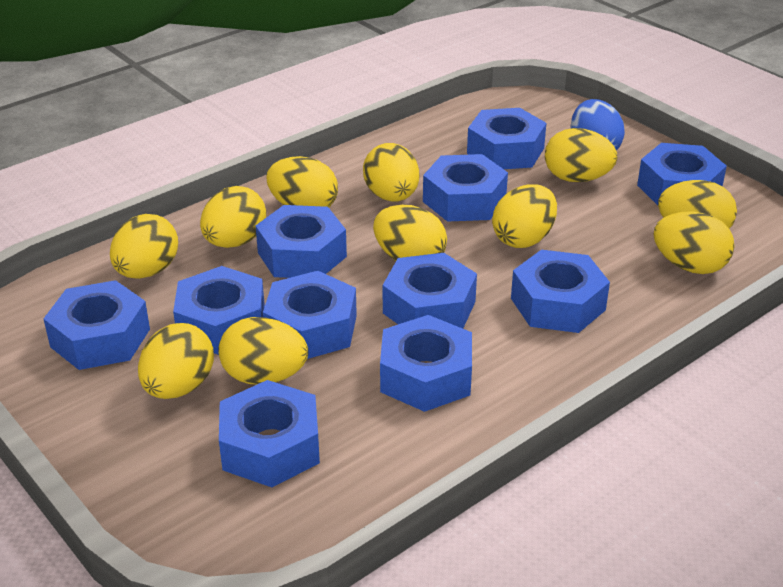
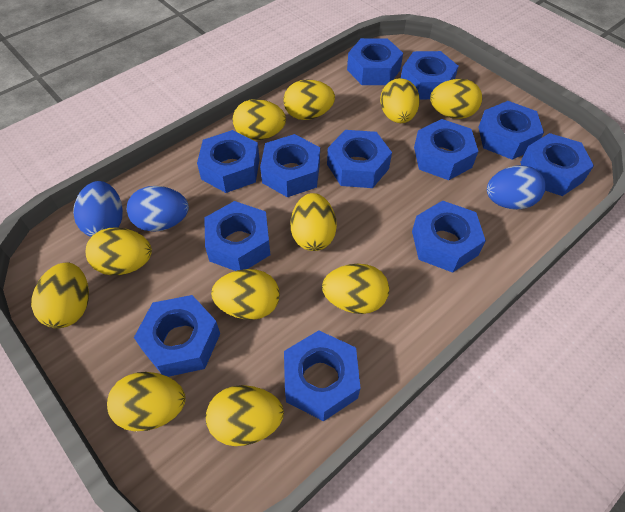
blue egg: 1 -> 3
blue nut: 11 -> 12

